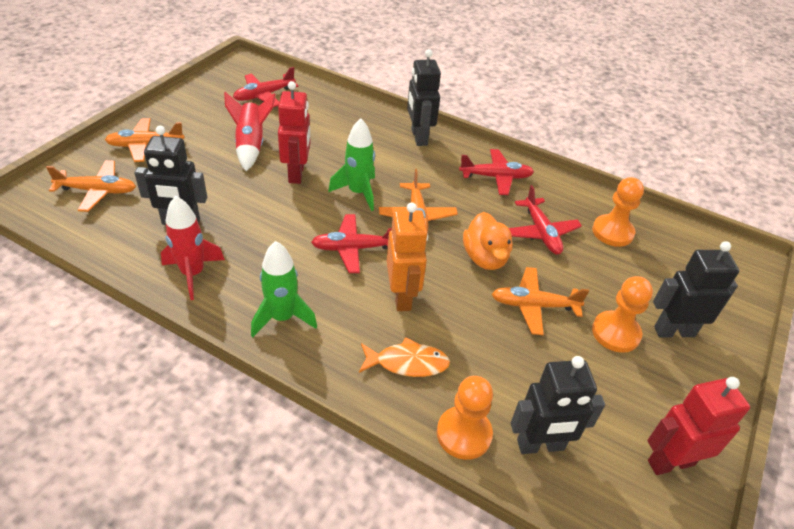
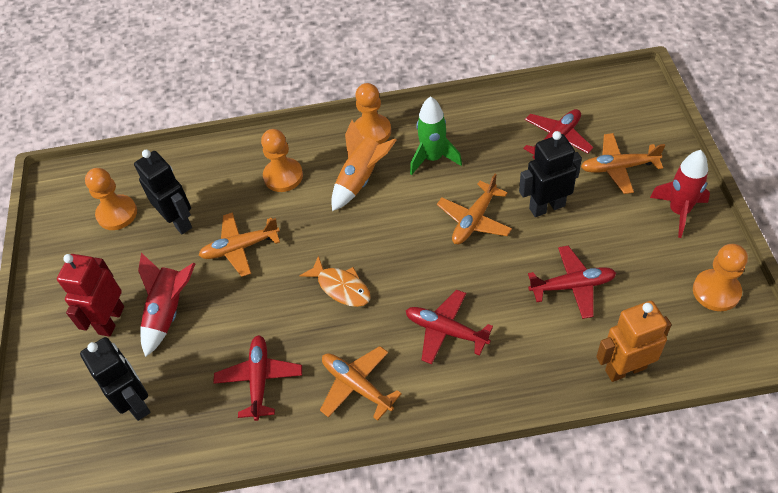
black robot: 4 -> 3
green rocket: 2 -> 1
orange duck: 1 -> 0
orange pawn: 3 -> 4
orange rocket: 0 -> 1
red robot: 2 -> 1

